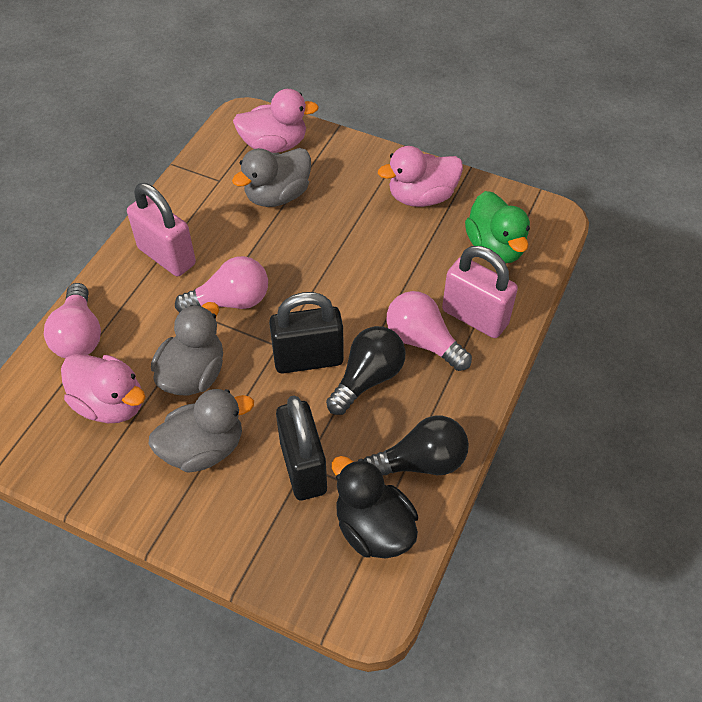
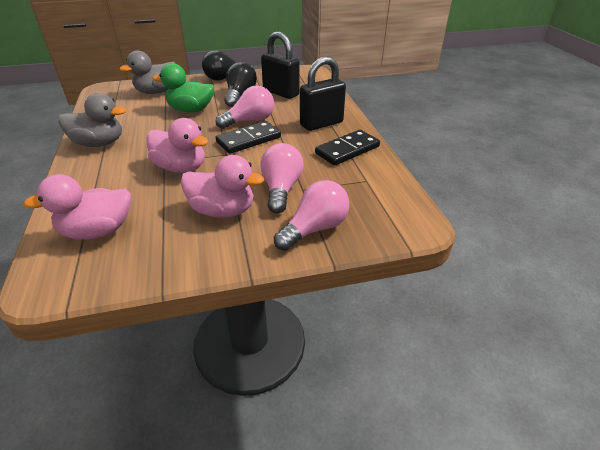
black domino: 0 -> 2
black duck: 1 -> 0
grey duck: 3 -> 2
pink padlock: 2 -> 0

